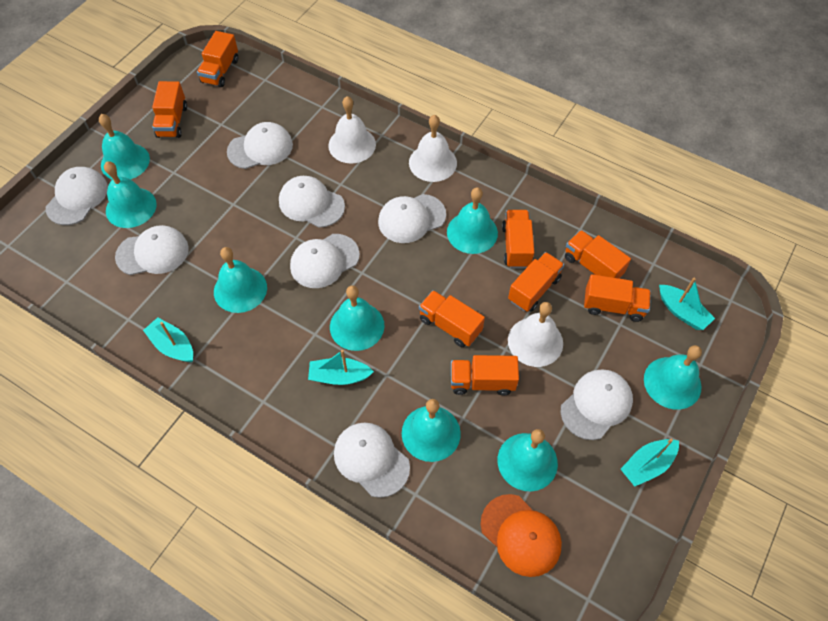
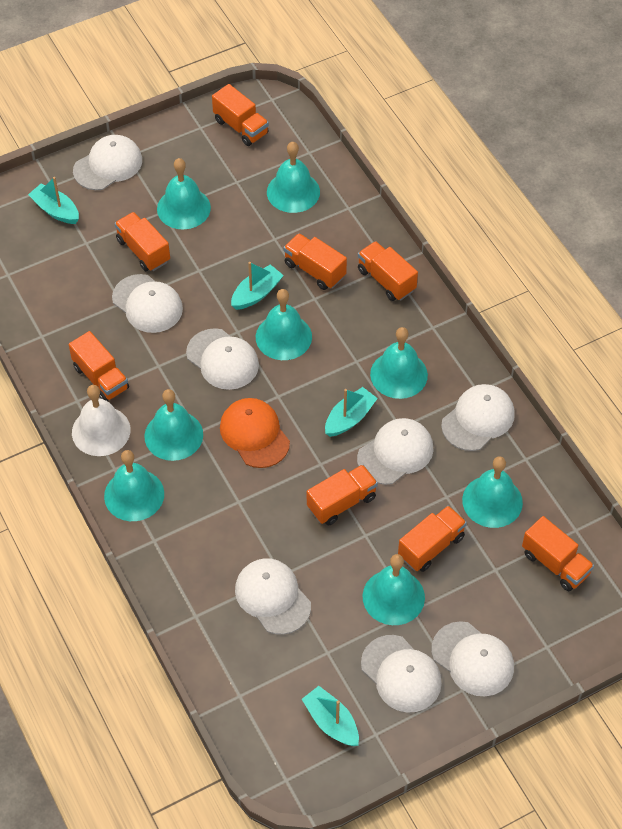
white bell: 3 -> 1

